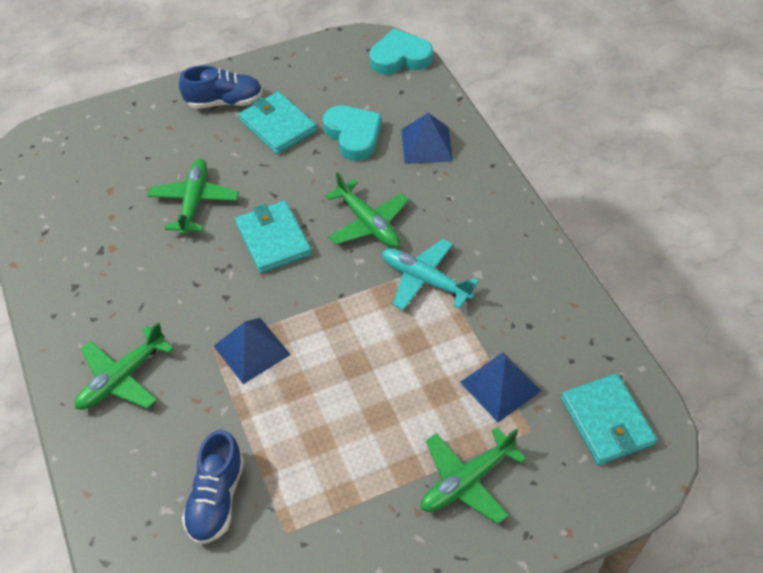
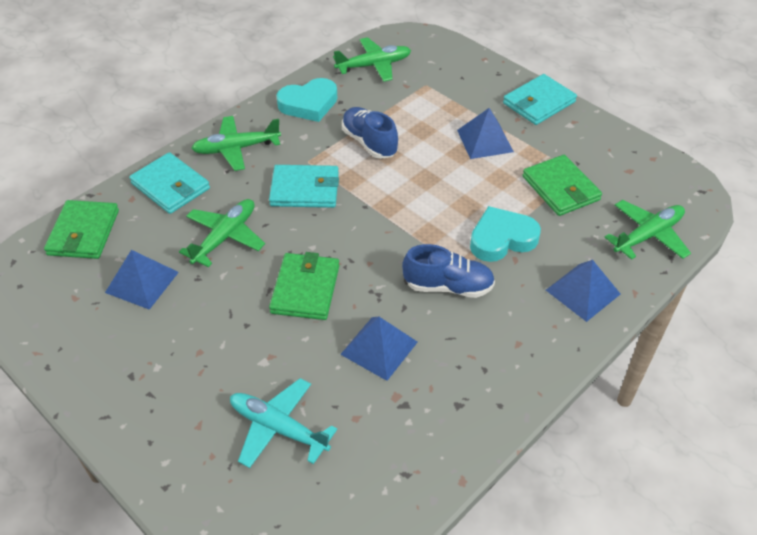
blue pyramid: 3 -> 4
green wallet: 0 -> 3

